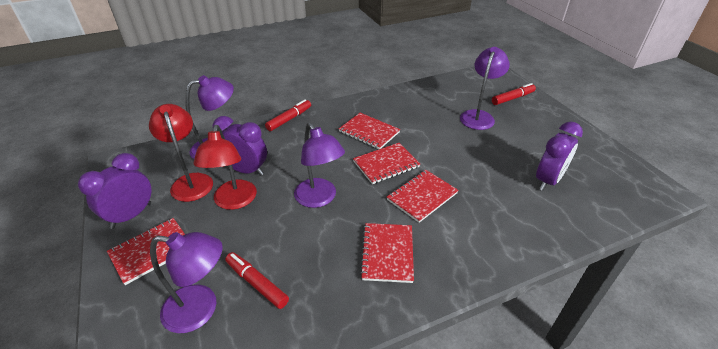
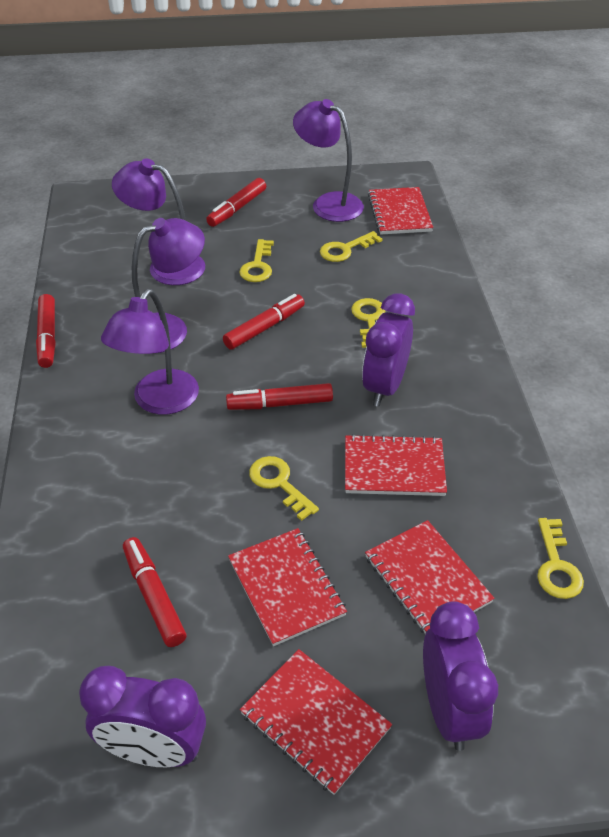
red lamp: 2 -> 0
red marker: 3 -> 5
yellow key: 0 -> 5

